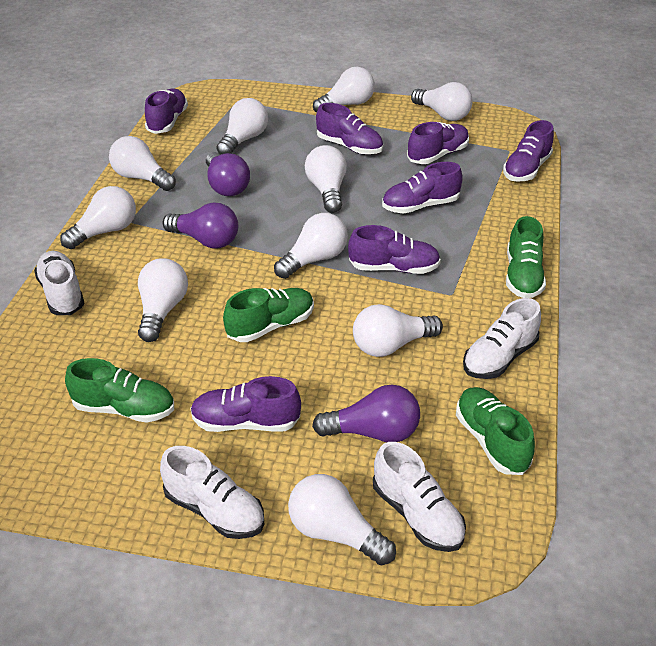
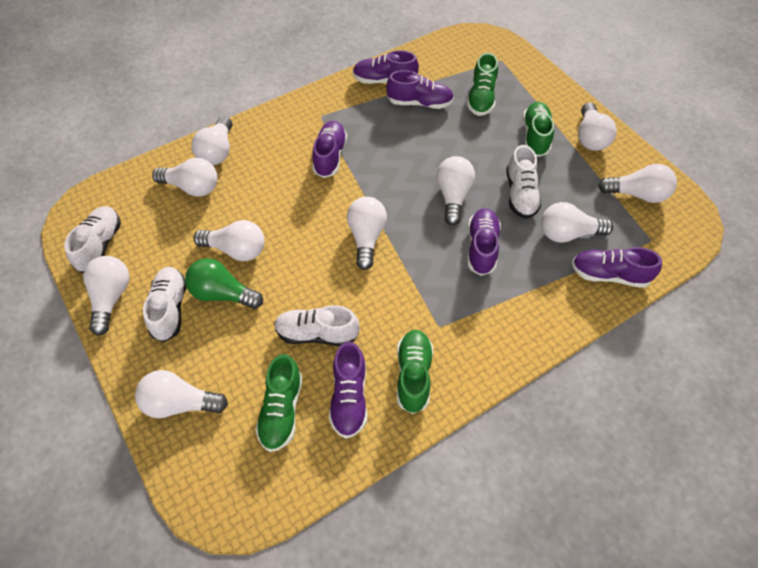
green light bulb: 0 -> 1
purple light bulb: 3 -> 0
purple shoe: 7 -> 6

